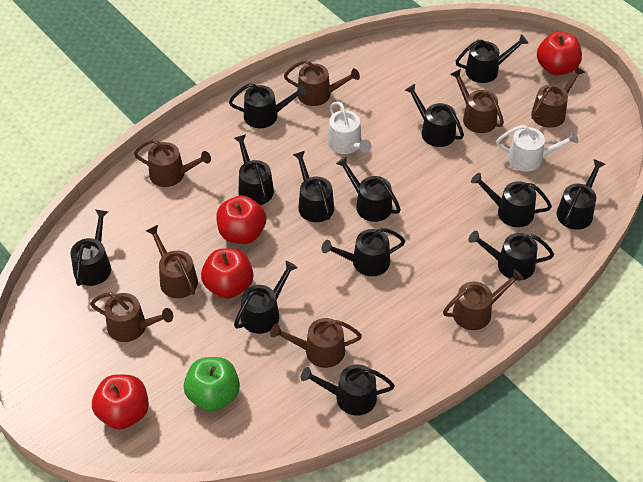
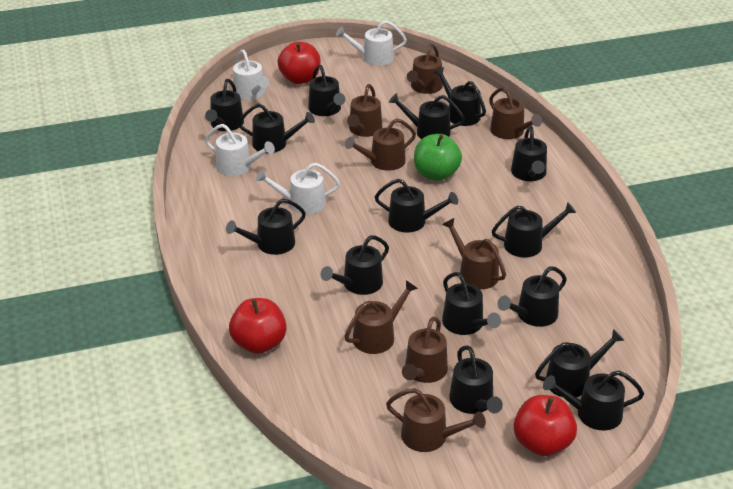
black watering can: 13 -> 15
red apple: 4 -> 3
white watering can: 2 -> 4

